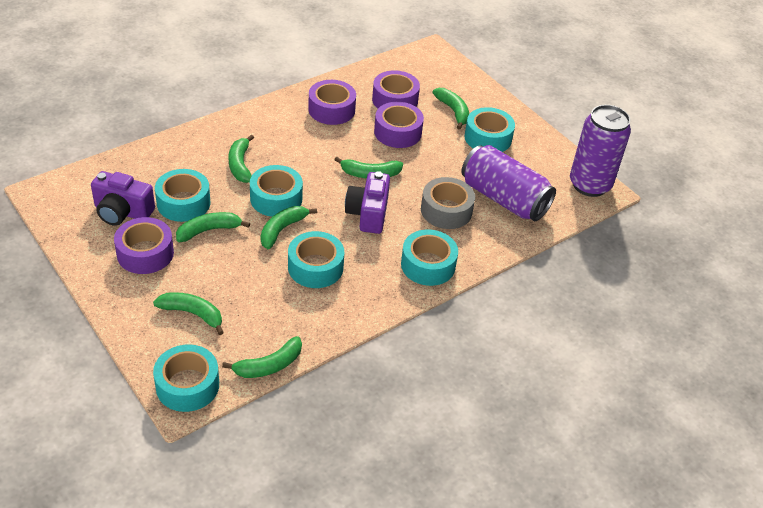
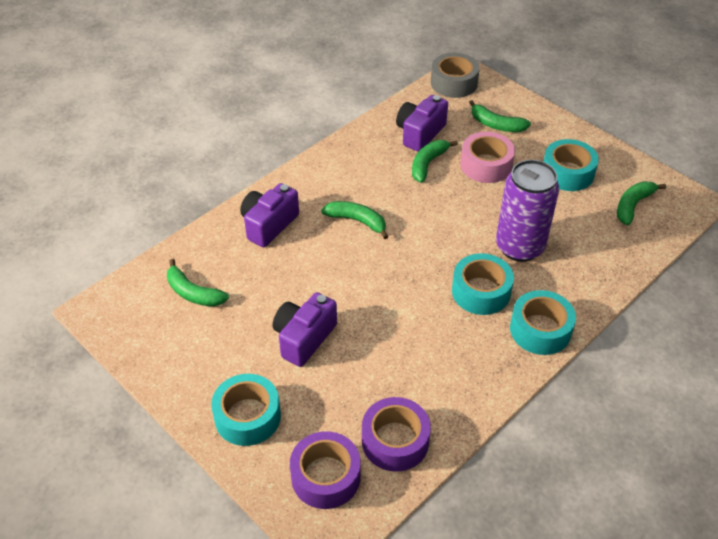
green banana: 7 -> 5
pink tape: 0 -> 1
purple camera: 2 -> 3
purple can: 2 -> 1
purple tape: 4 -> 2
turquoise tape: 6 -> 4

